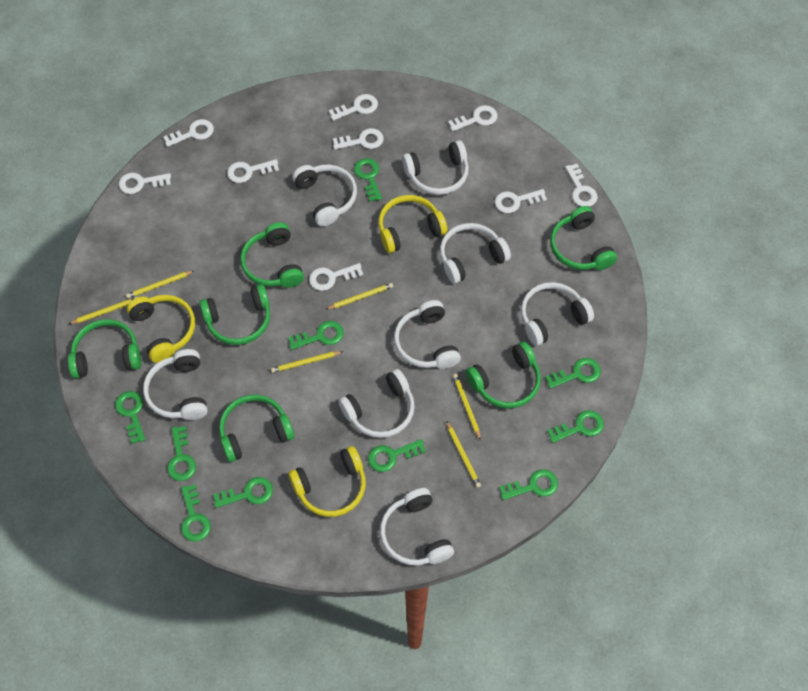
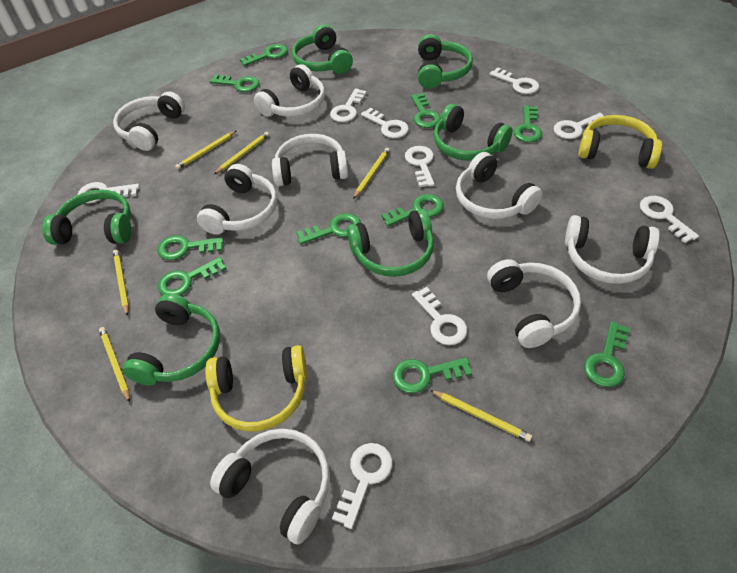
yellow headphones: 3 -> 2

